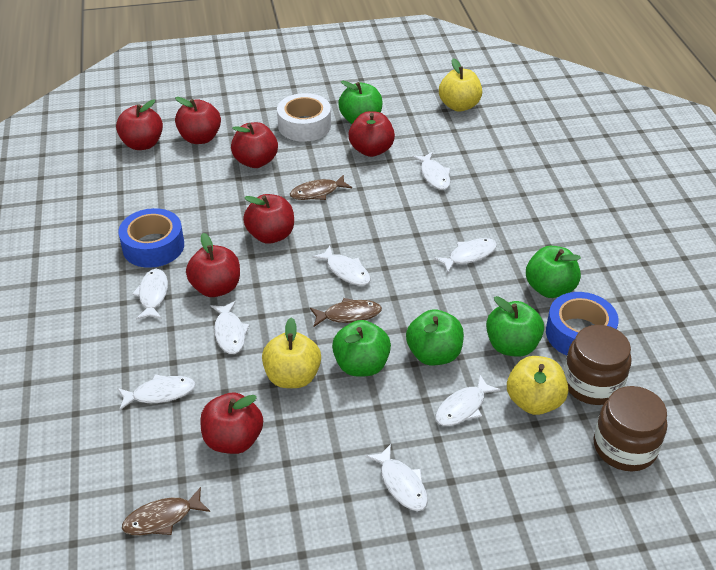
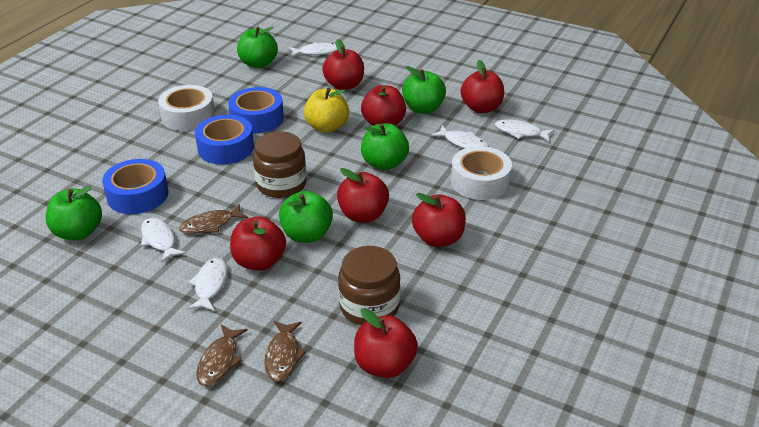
blue tape: 2 -> 3
white fish: 8 -> 5
white tape: 1 -> 2
yellow apple: 3 -> 1

